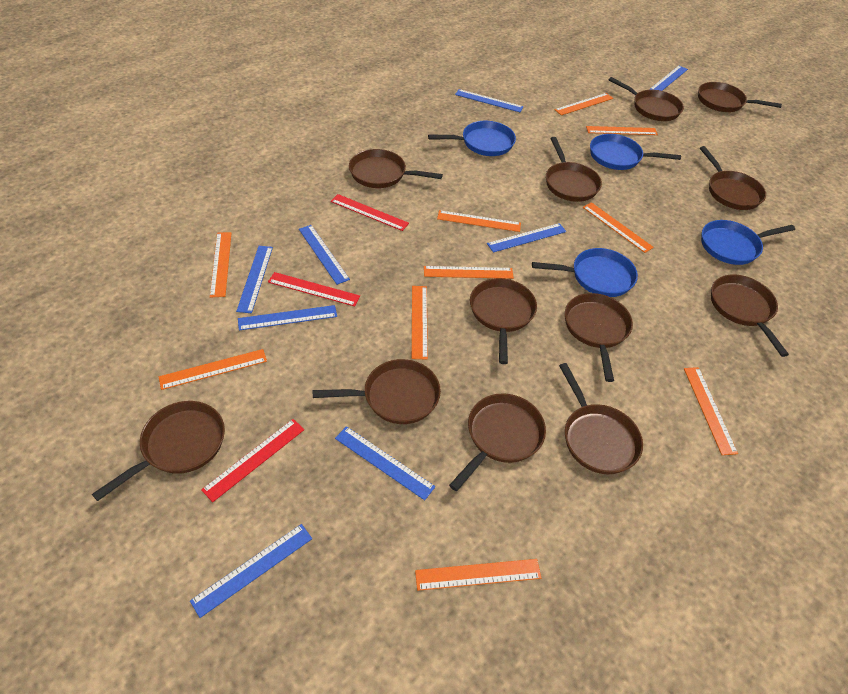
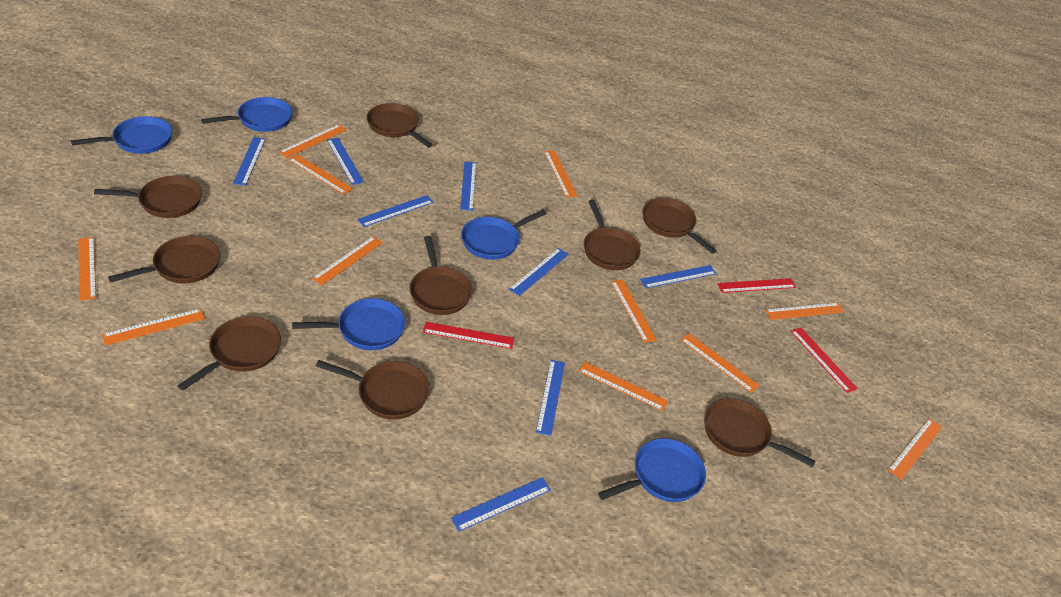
blue pan: 4 -> 5
brown pan: 12 -> 9
orange ruler: 10 -> 11

